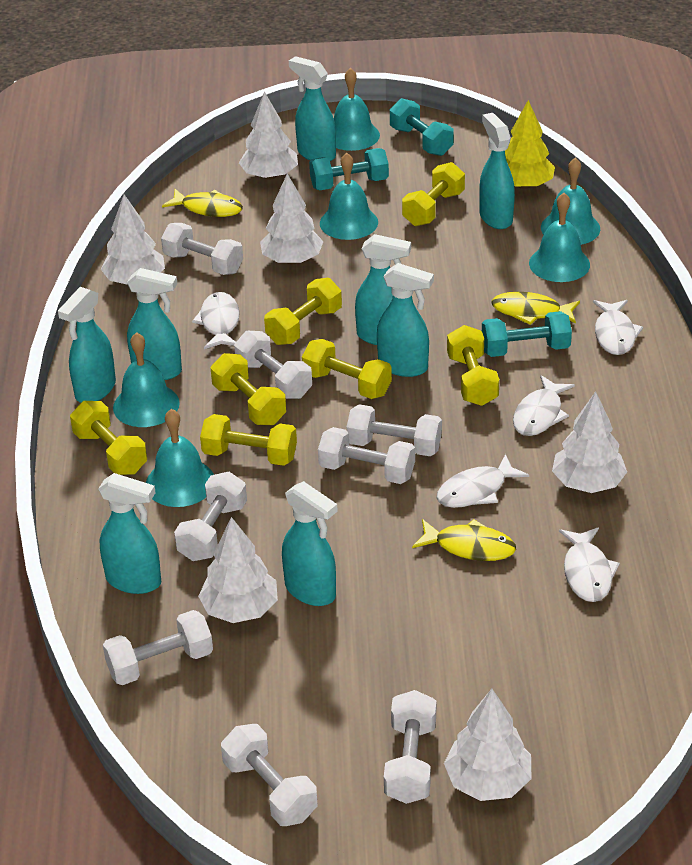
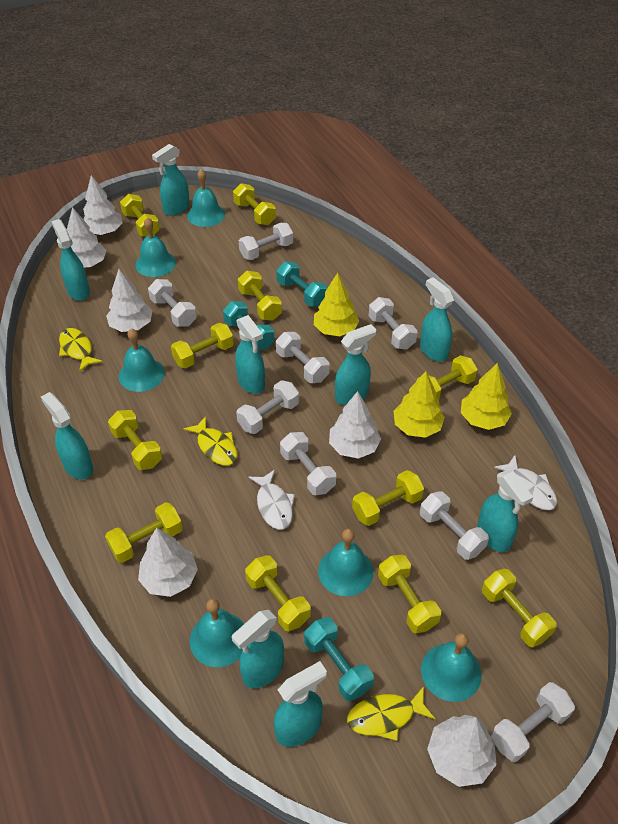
turquoise spray bottle: 8 -> 9
white fish: 5 -> 2
yellow dumbbell: 7 -> 11
yellow tree: 1 -> 3

